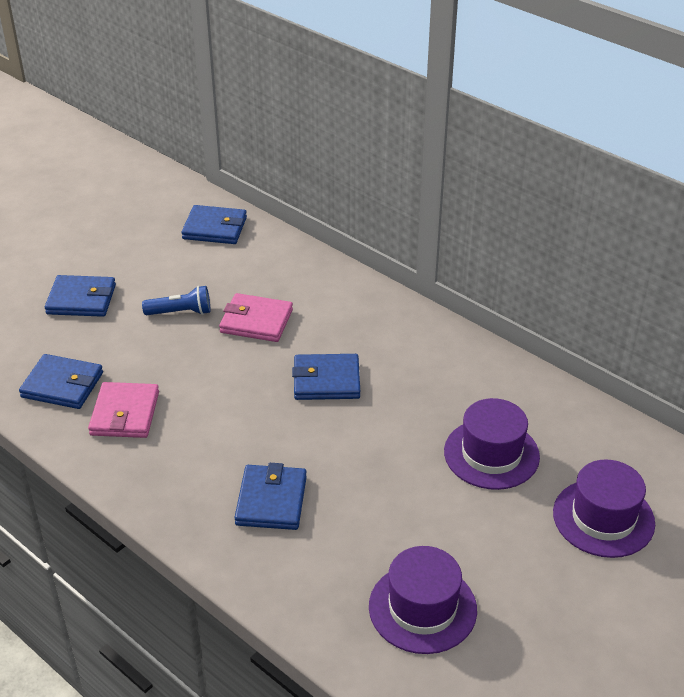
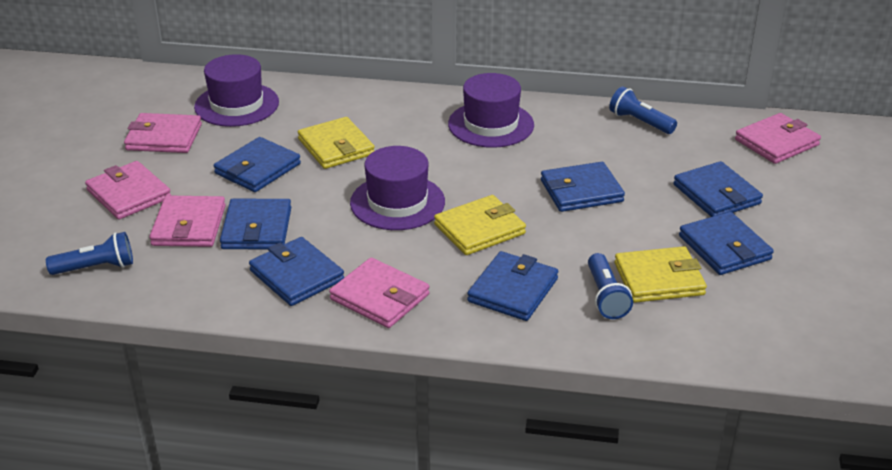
blue flashlight: 1 -> 3
blue wallet: 5 -> 7
pink wallet: 2 -> 5
yellow wallet: 0 -> 3

